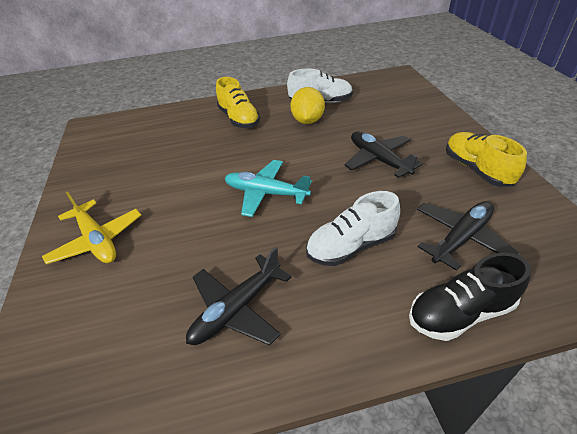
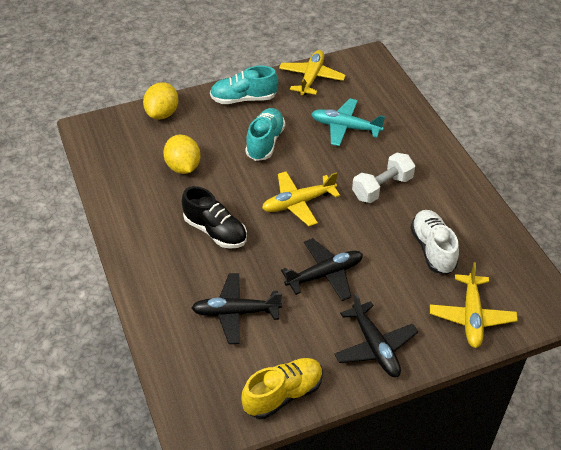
turquoise shoe: 0 -> 2
white dumbbell: 0 -> 1
white shoe: 2 -> 1
yellow lemon: 1 -> 2
yellow plane: 1 -> 3
yellow shoe: 2 -> 1

